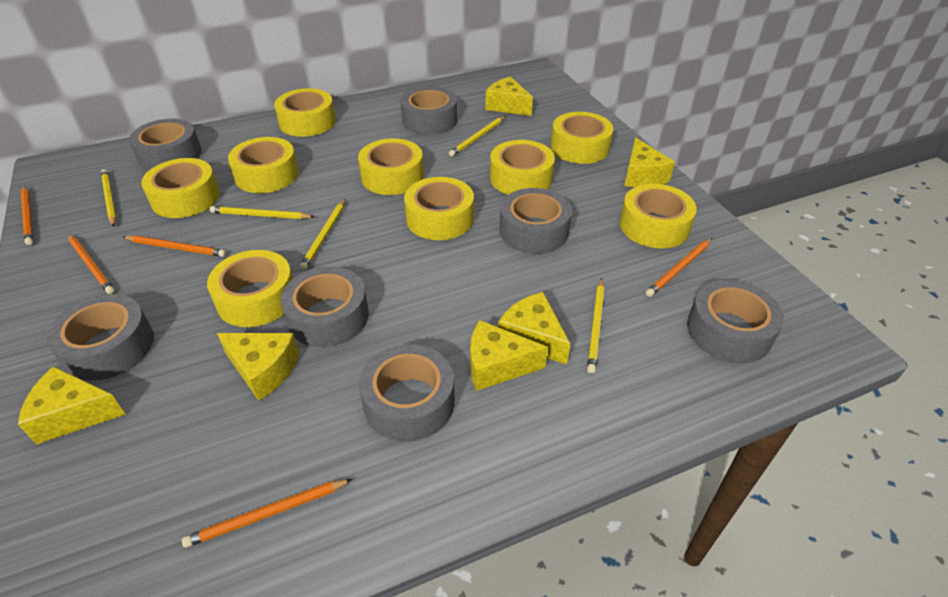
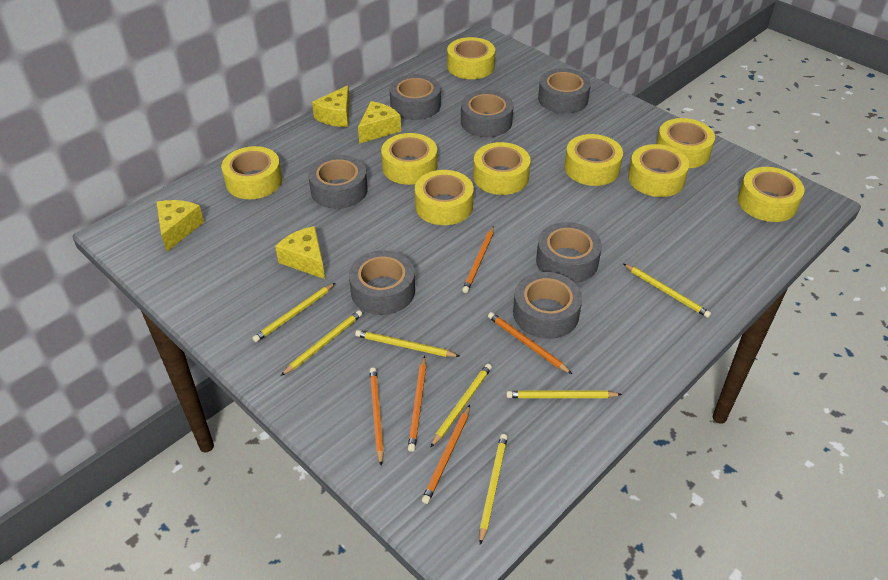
yellow cheese: 6 -> 4
yellow pencil: 5 -> 7

